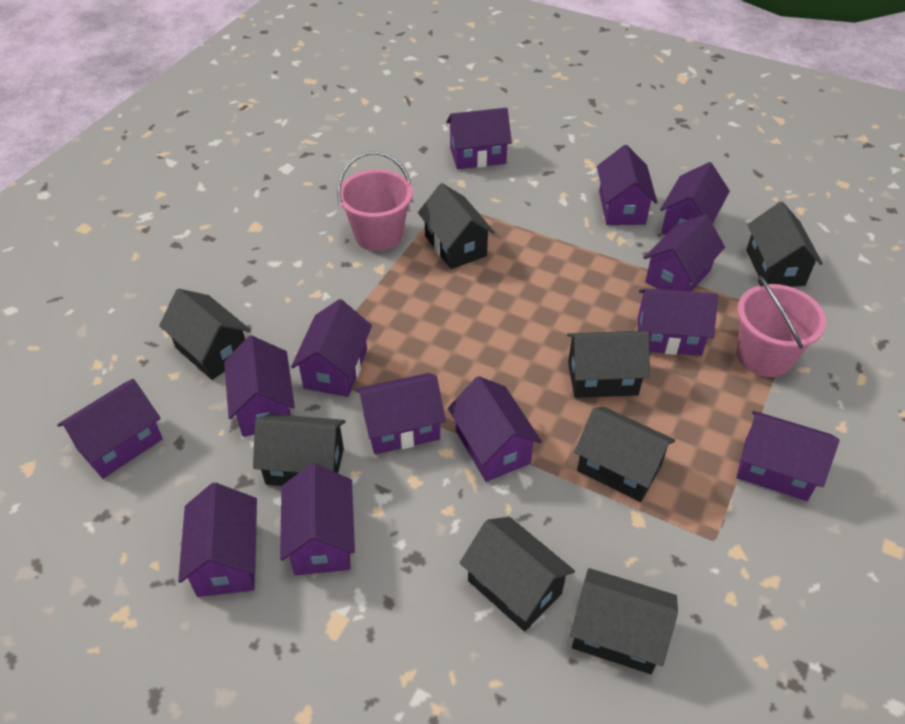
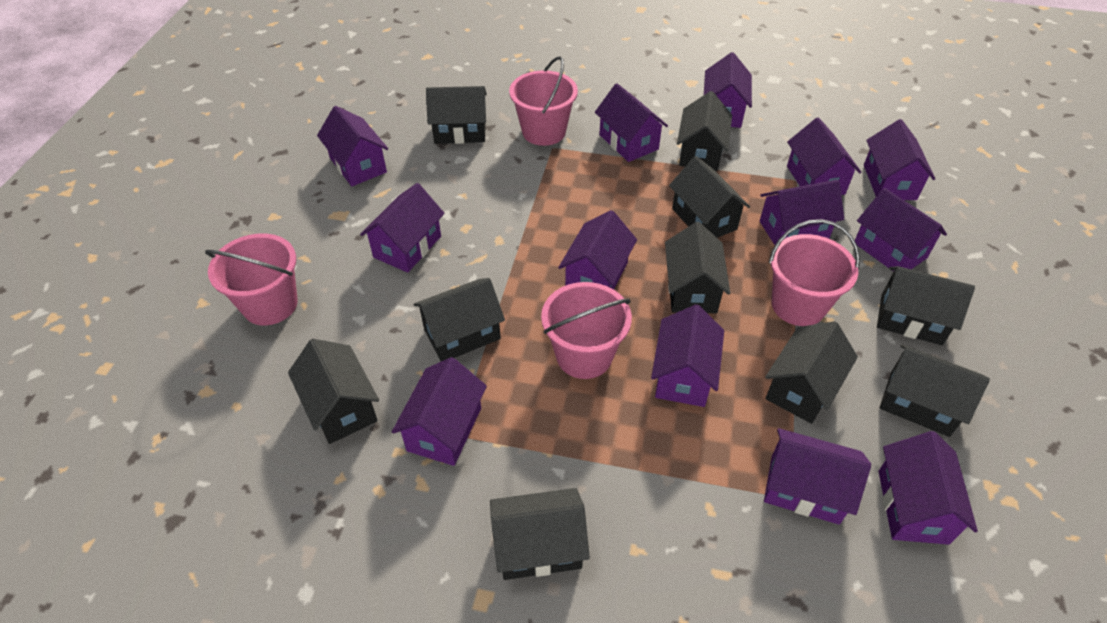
black house: 8 -> 10
pink bucket: 2 -> 4

